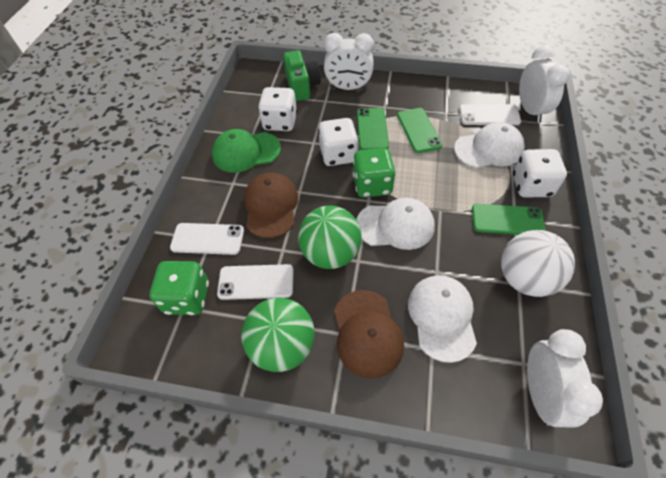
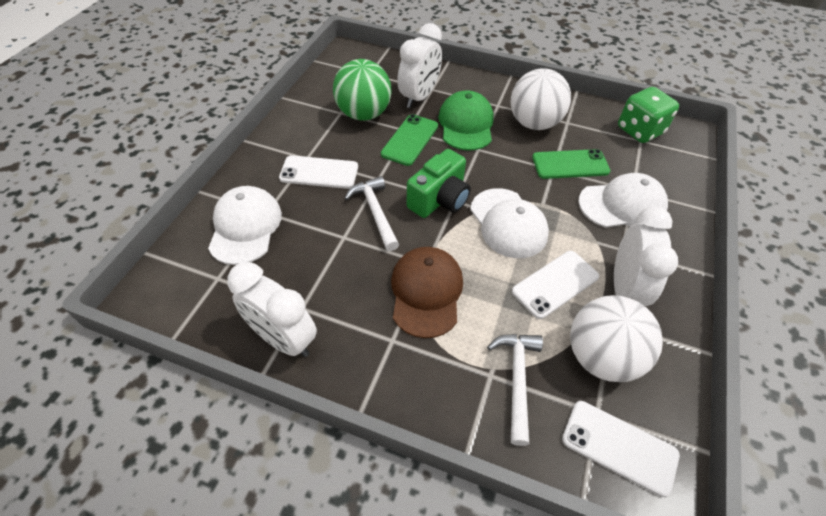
brown cap: 2 -> 1
green ball: 2 -> 1
green dice: 2 -> 1
green phone: 3 -> 2
white ball: 1 -> 2
white dice: 3 -> 0
white hammer: 0 -> 2

